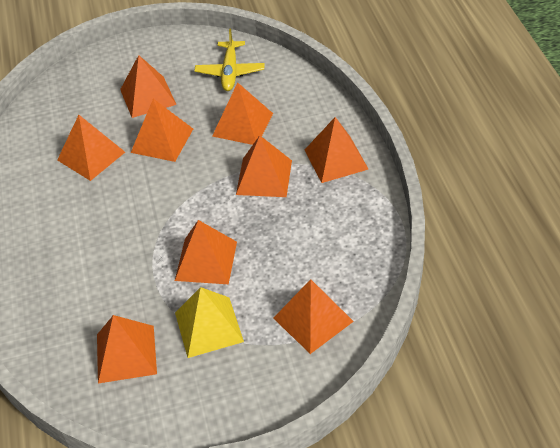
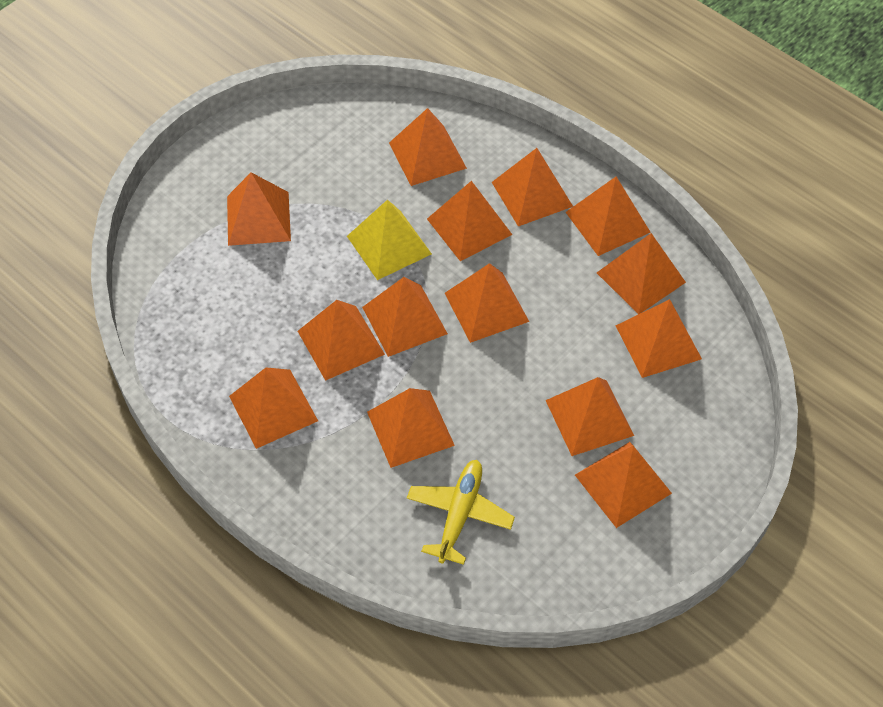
orange pyramid: 9 -> 14

